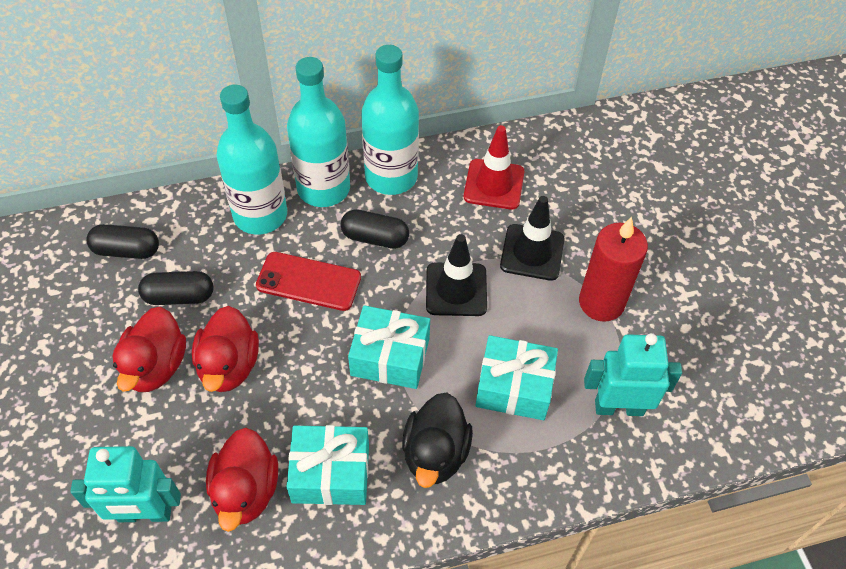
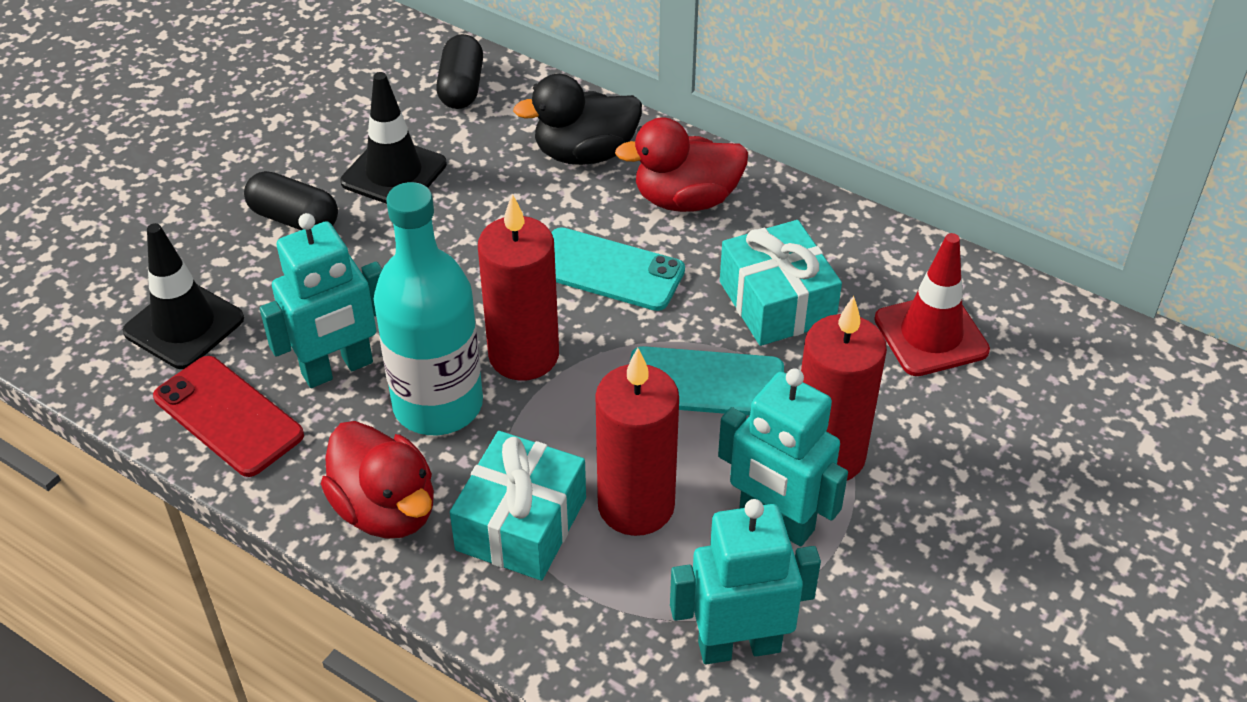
black capsule: 3 -> 2
red candle: 1 -> 3
red duck: 3 -> 2
turquoise bottle: 3 -> 1
turquoise gift: 3 -> 2
turquoise phone: 0 -> 2
turquoise robot: 2 -> 3

